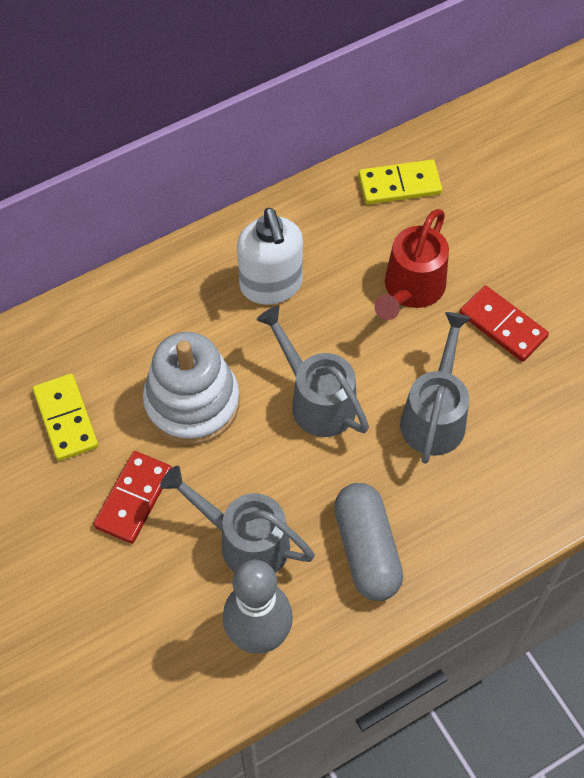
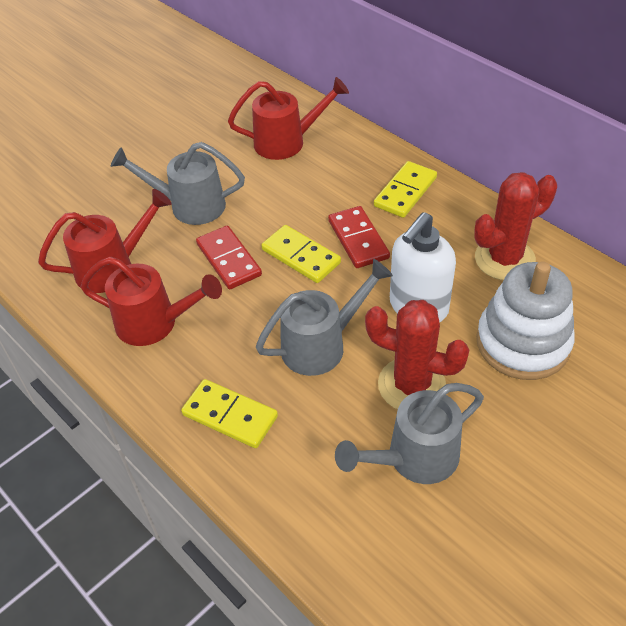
grey bowling pin: 1 -> 0
grey capsule: 1 -> 0
red cactus: 0 -> 2
red watering can: 1 -> 3
yellow domino: 2 -> 3

